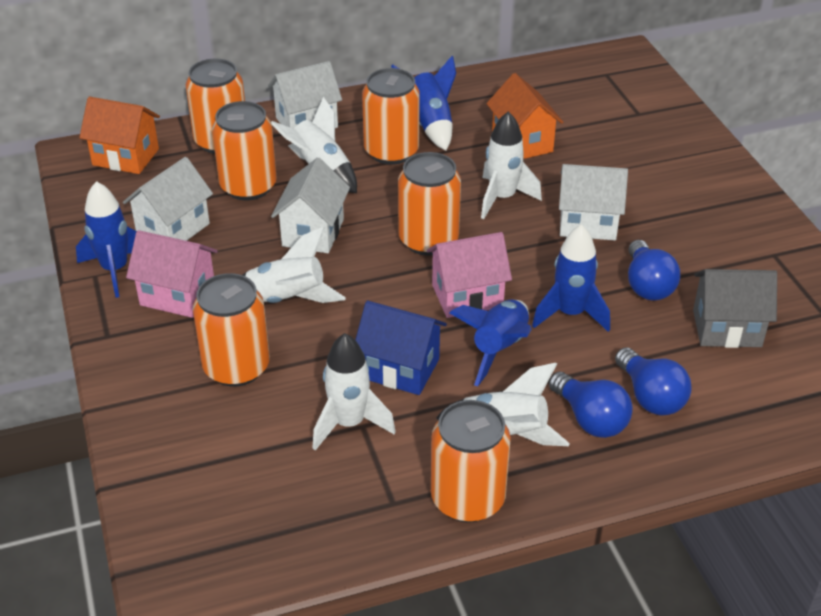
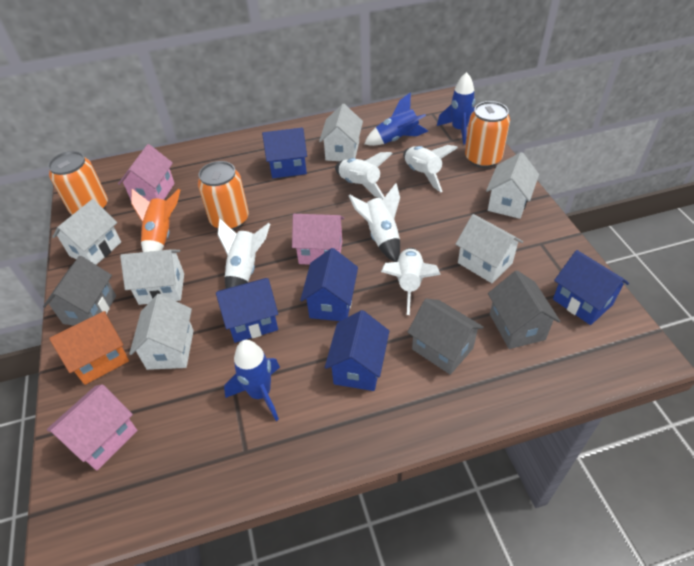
blue house: 1 -> 5
blue light bulb: 3 -> 0
blue rocket: 4 -> 3
grey house: 1 -> 3
orange can: 6 -> 3
orange house: 2 -> 1
orange rocket: 0 -> 1
pink house: 2 -> 3
white house: 4 -> 6

